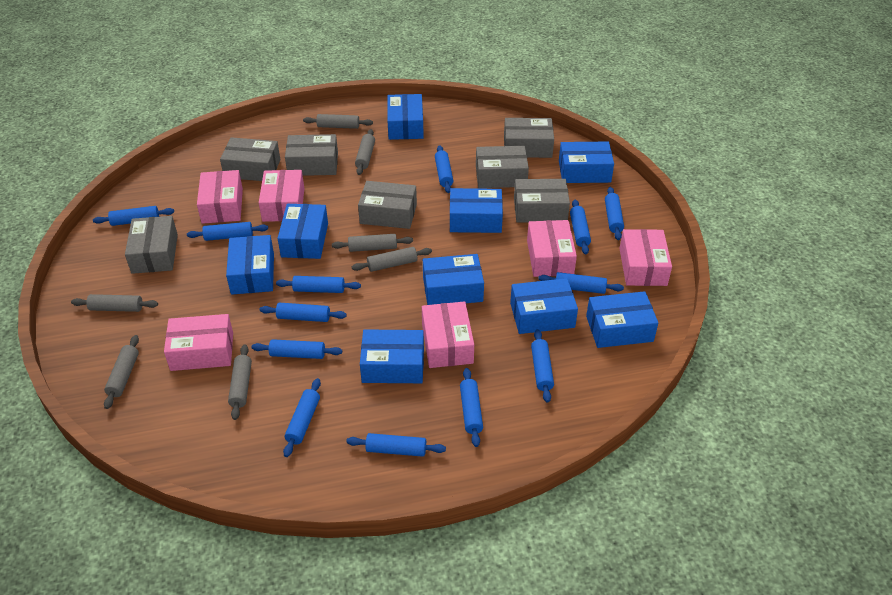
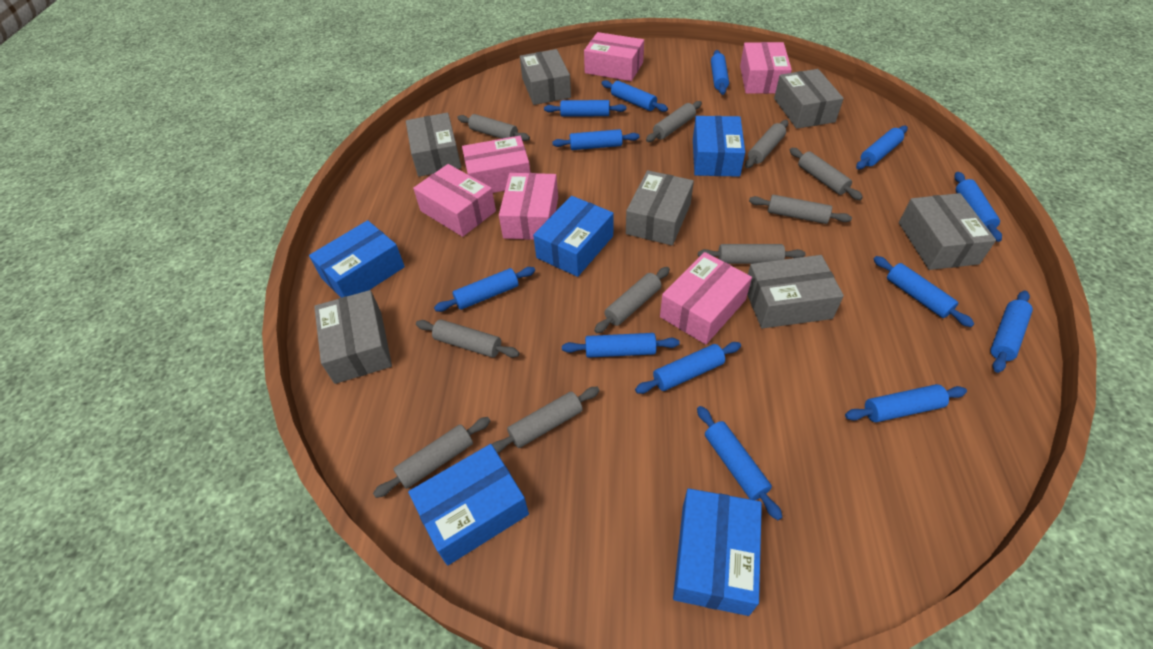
blue box: 9 -> 5
grey rolling pin: 7 -> 10

